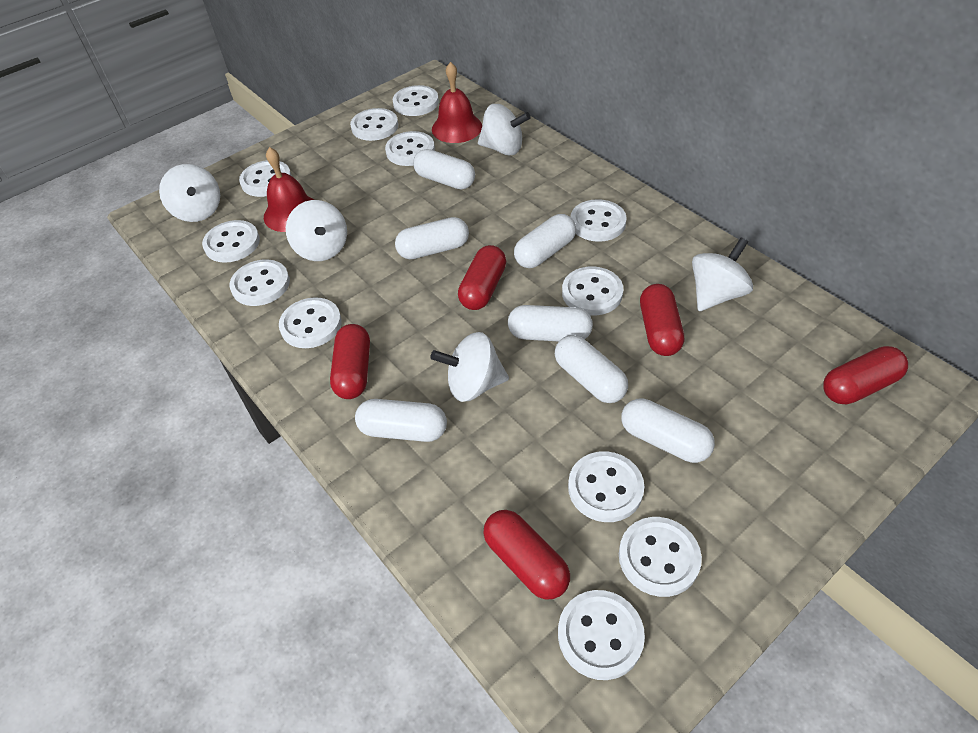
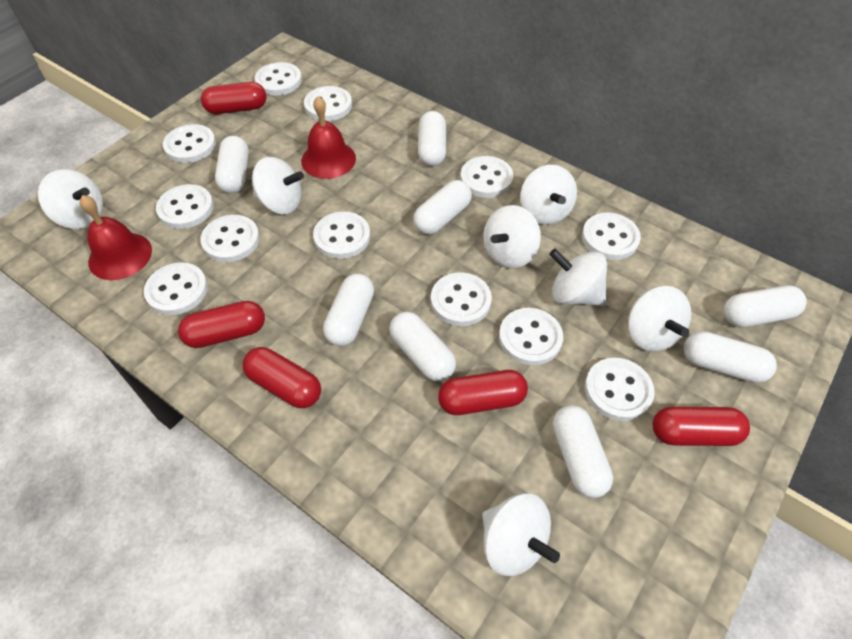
white capsule: 7 -> 8
white spinning top: 5 -> 7

